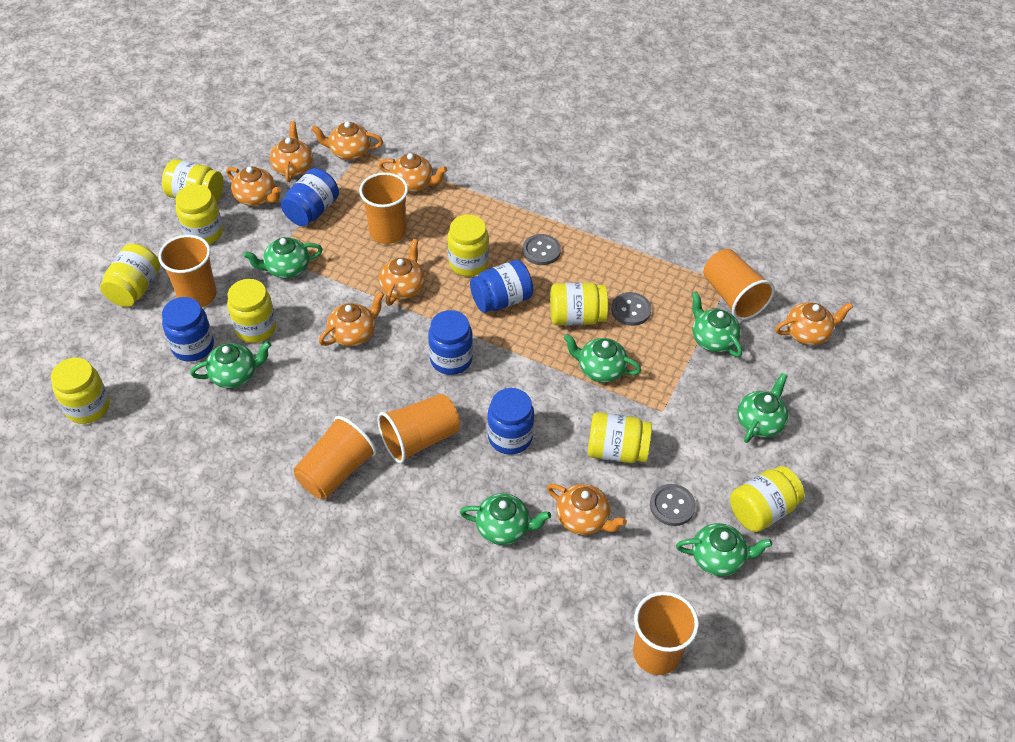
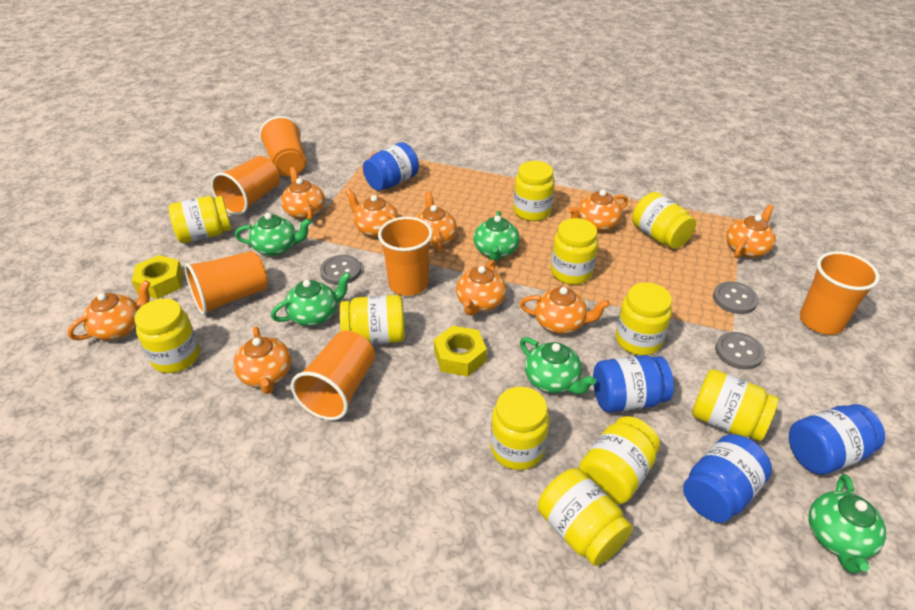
blue jar: 5 -> 4
green teapot: 7 -> 5
orange teapot: 8 -> 9
yellow jar: 9 -> 11
yellow nut: 0 -> 2

